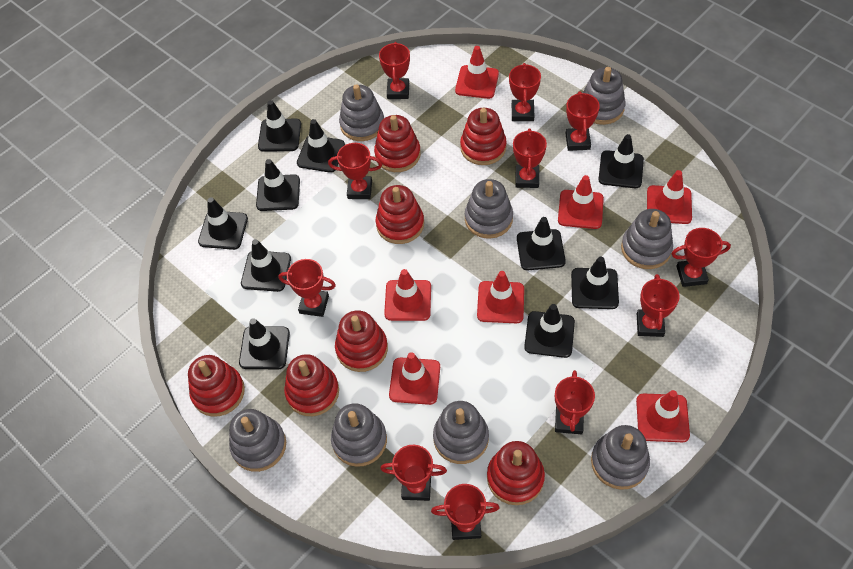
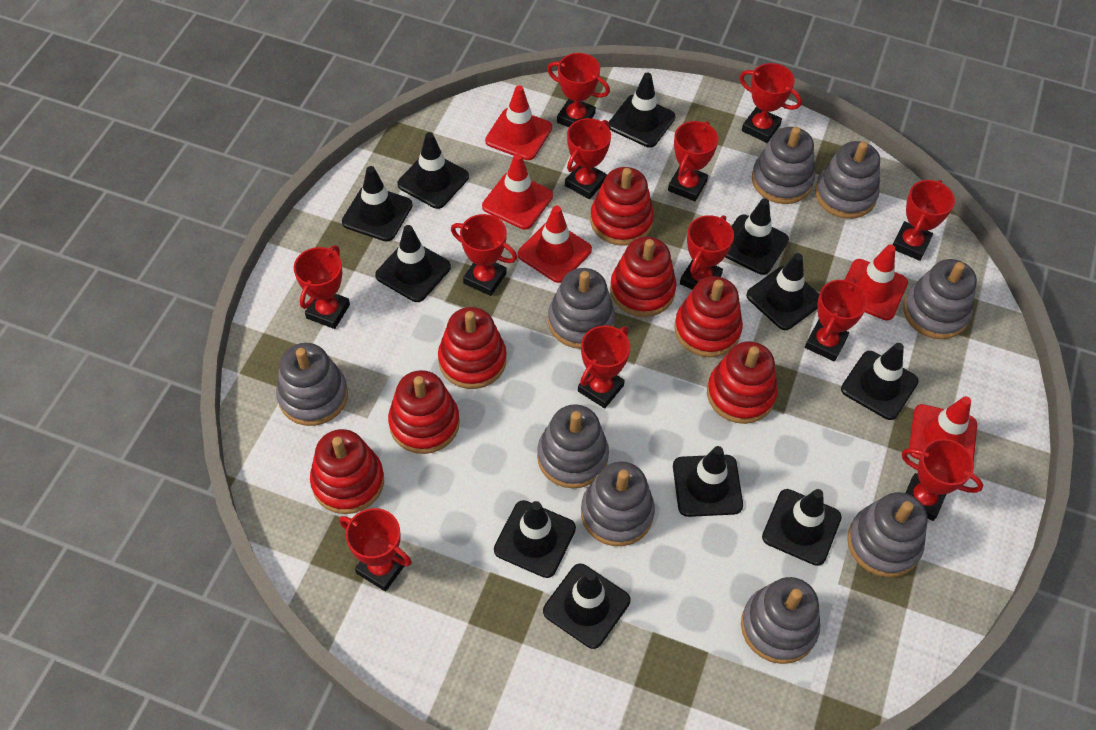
black traffic cone: 10 -> 11
grey stacking toy: 8 -> 9
red traffic cone: 7 -> 5
red trophy: 11 -> 12

